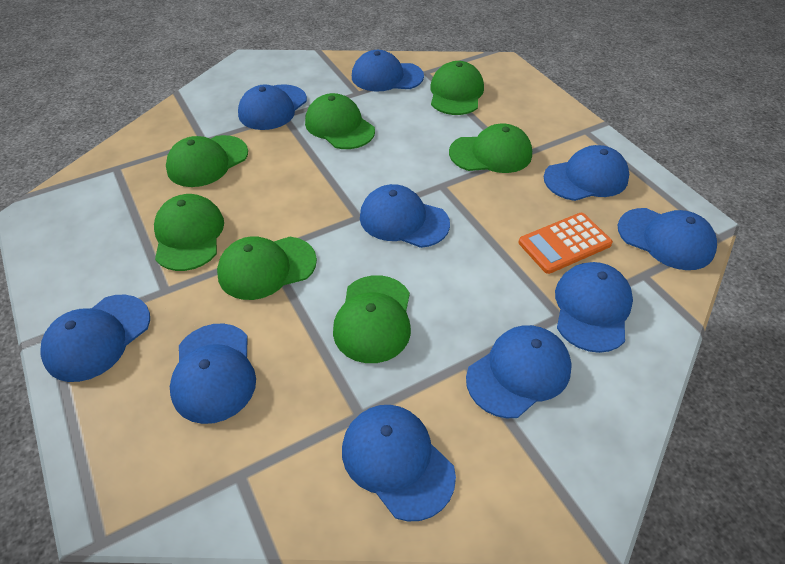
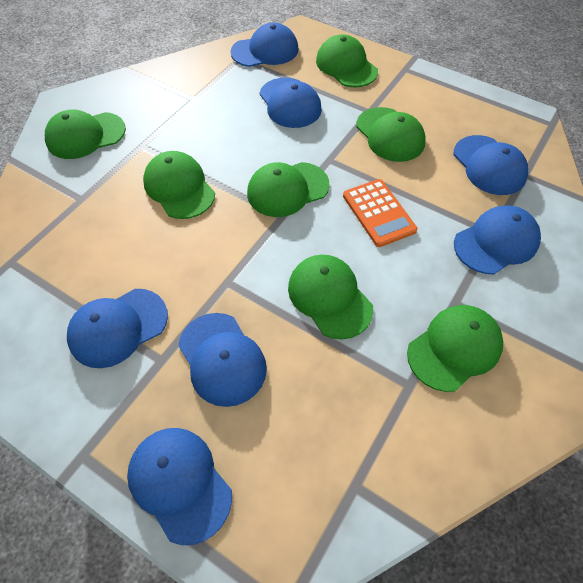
blue cap: 10 -> 7

